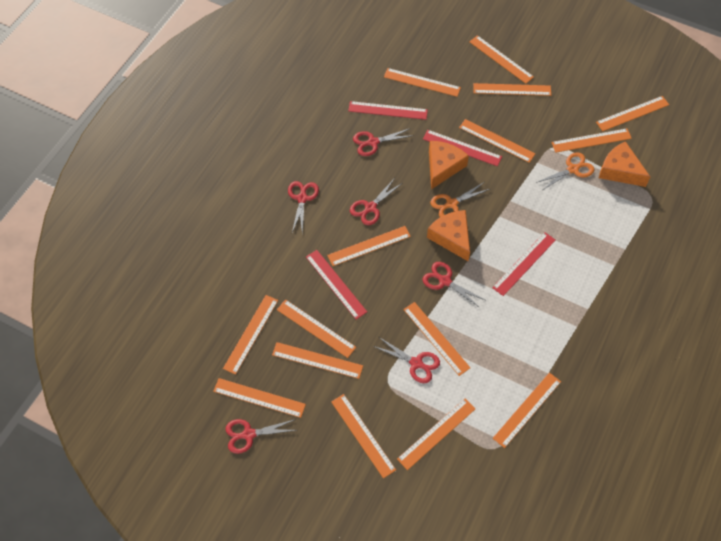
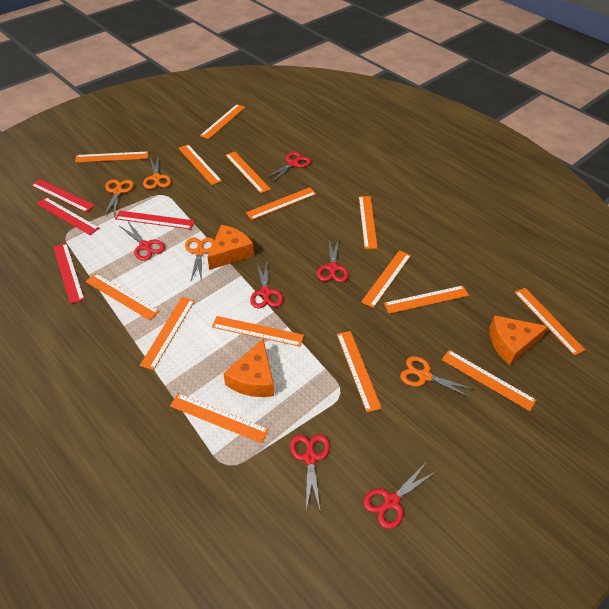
orange scissors: 2 -> 4

